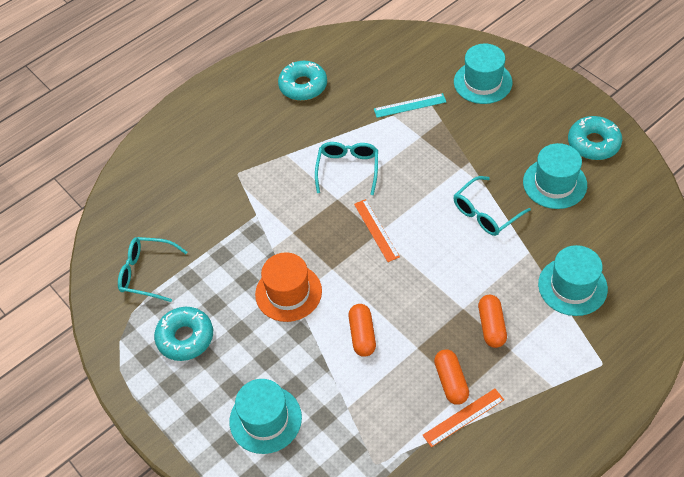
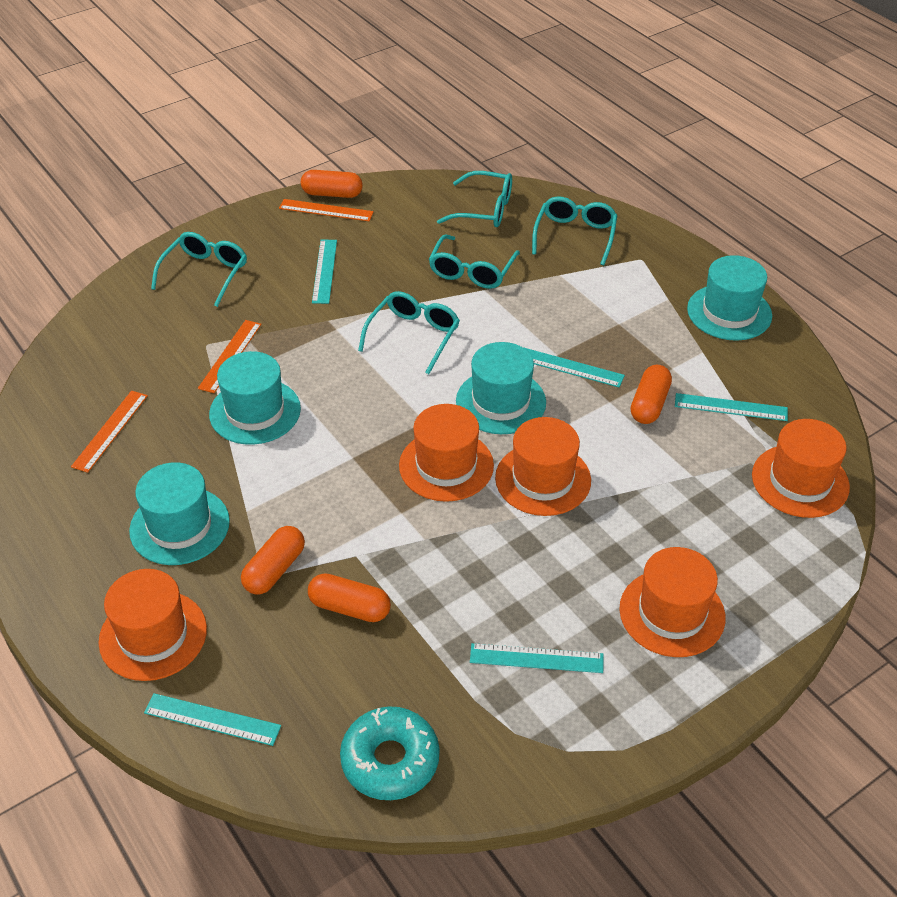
orange capsule: 3 -> 4
orange hat: 1 -> 5
orange ruler: 2 -> 3
turquoise donut: 3 -> 1
turquoise glasses: 3 -> 5
turquoise ruler: 1 -> 5

